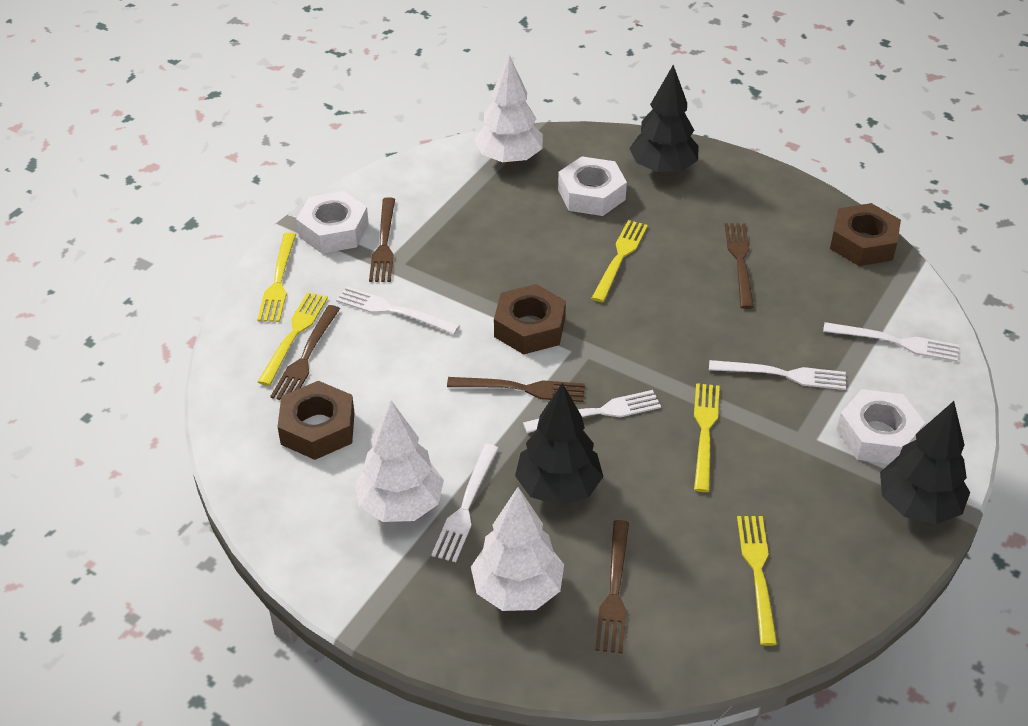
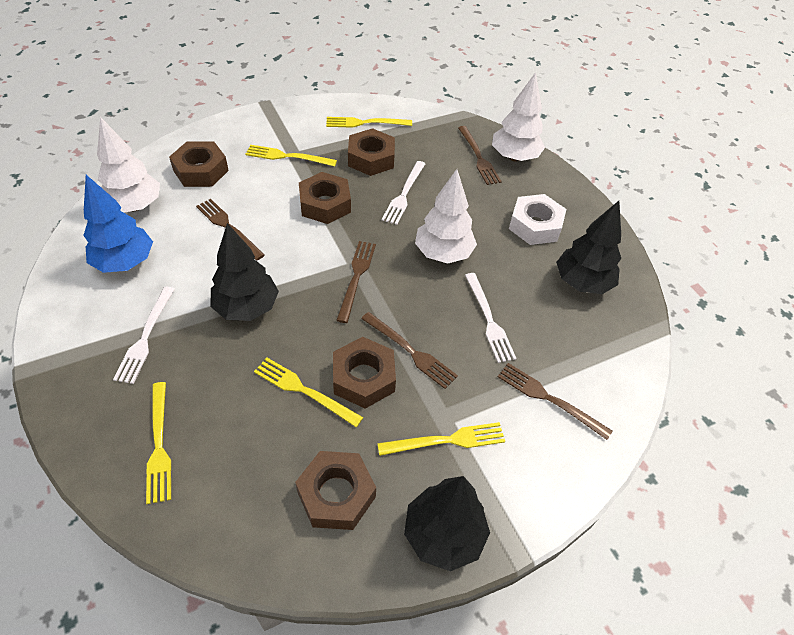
blue tree: 0 -> 1
brown nut: 3 -> 5
white fork: 5 -> 3
white nut: 3 -> 1

